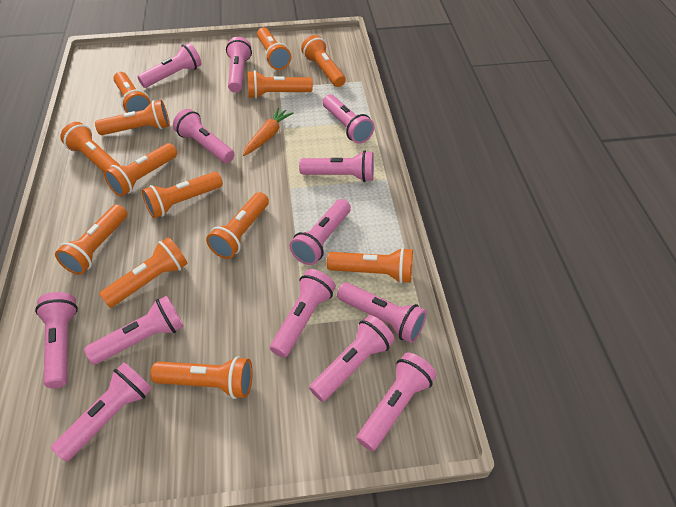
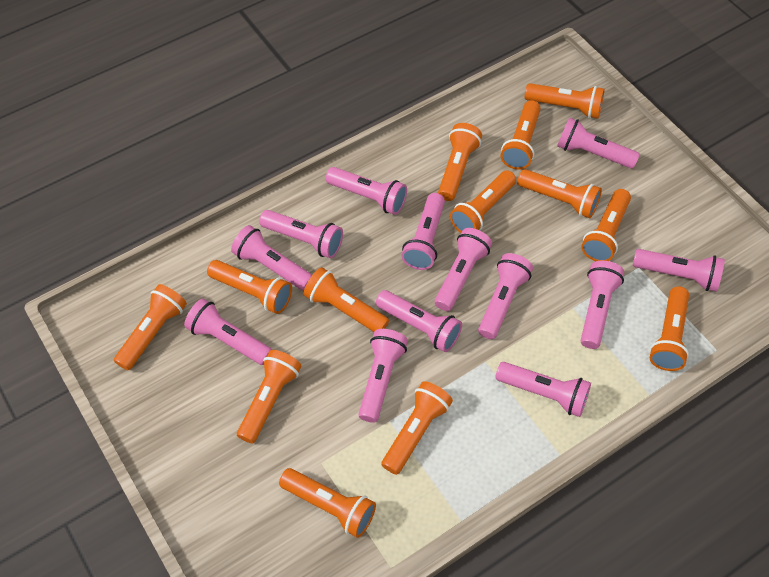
orange carrot: 1 -> 0

